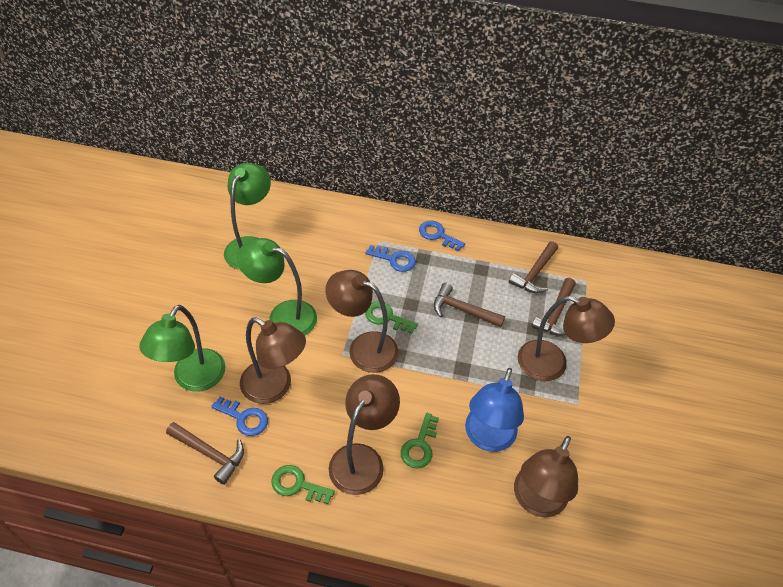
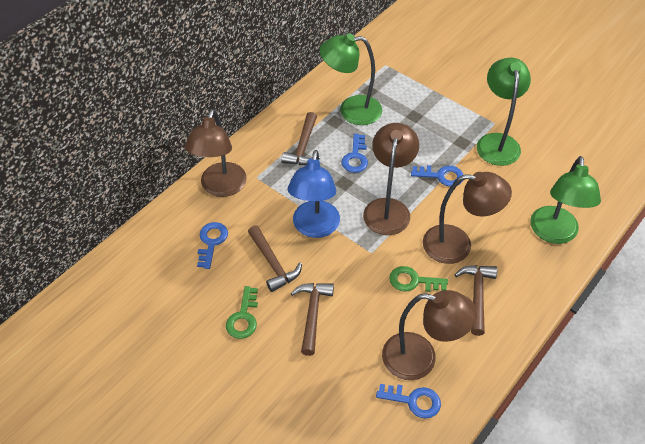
blue key: 3 -> 4
brown lamp: 5 -> 4
green key: 3 -> 2

